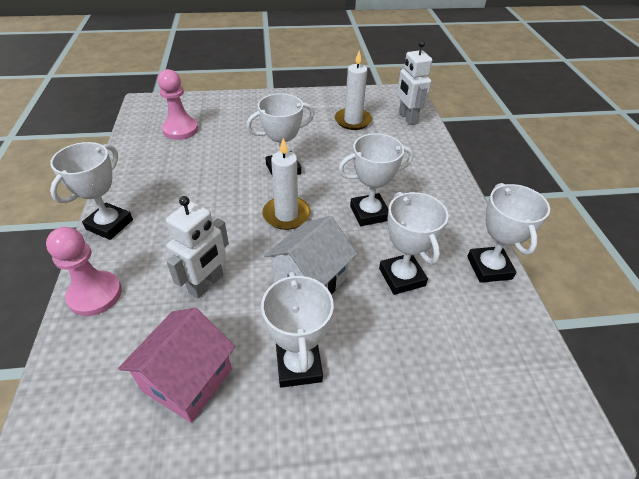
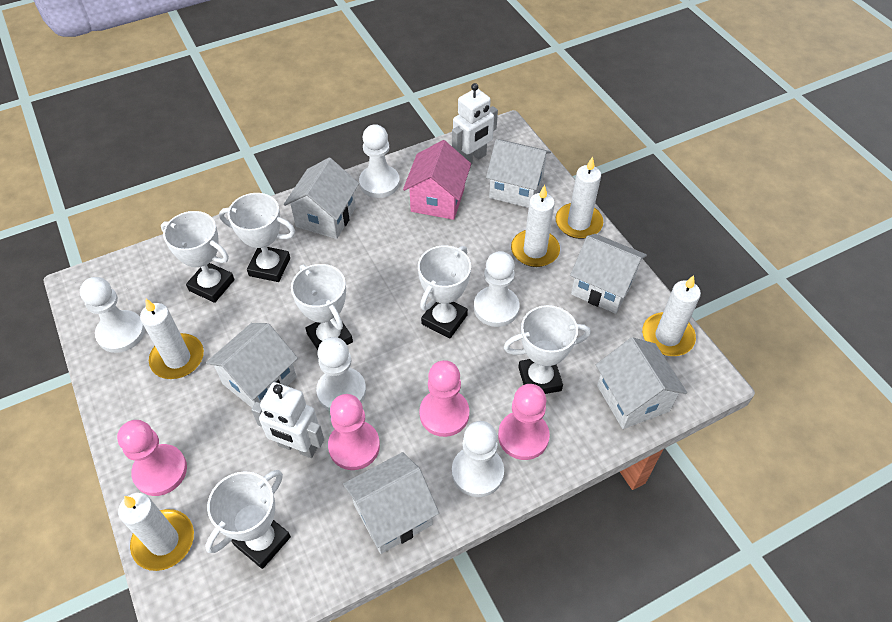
pink pawn: 2 -> 4
white candle: 2 -> 5
white house: 1 -> 6
white pawn: 0 -> 5

